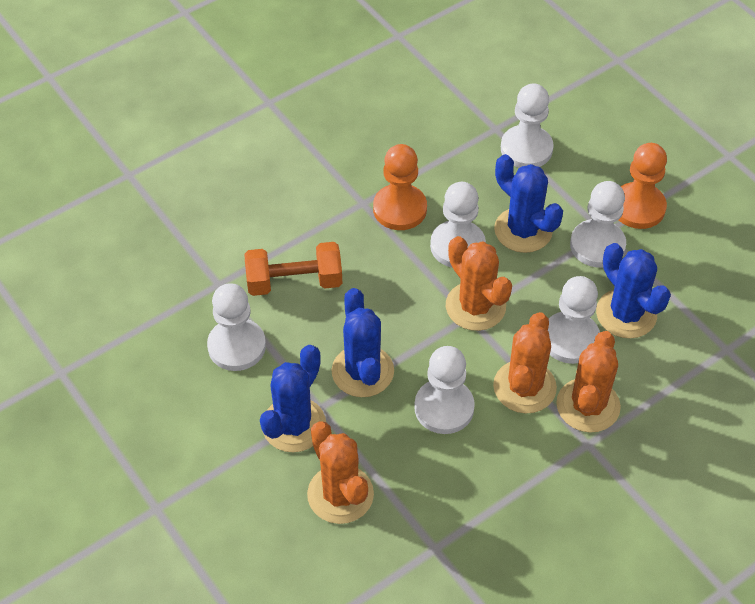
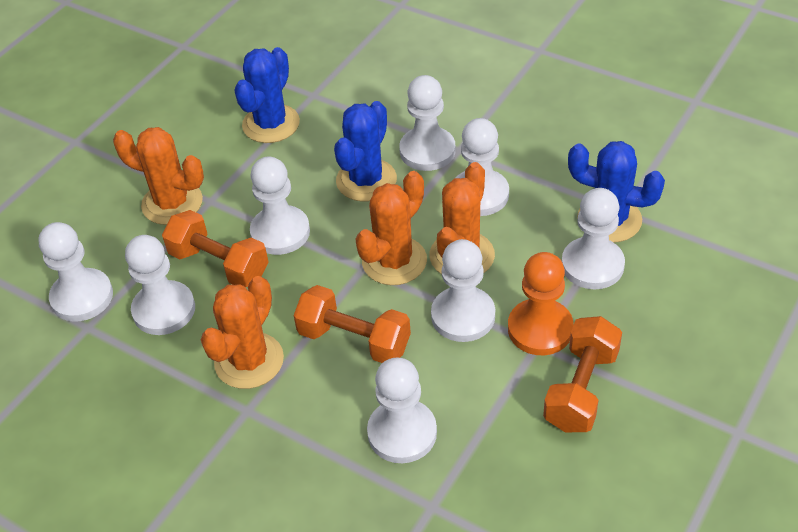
blue cactus: 4 -> 3
orange dumbbell: 1 -> 3
orange pawn: 2 -> 1
white pawn: 6 -> 8

